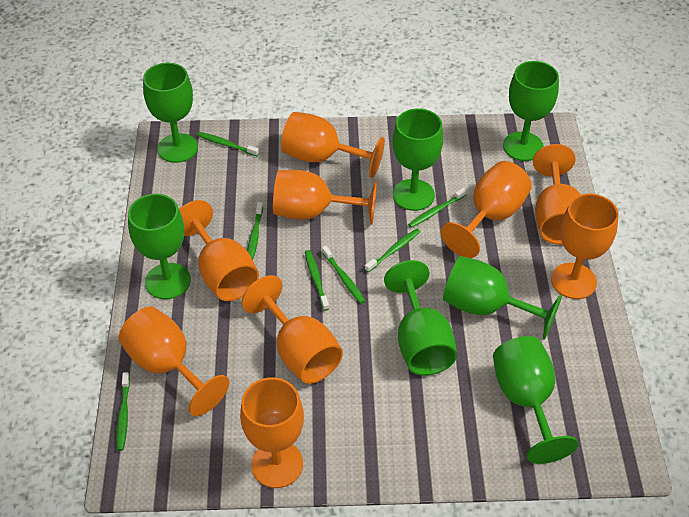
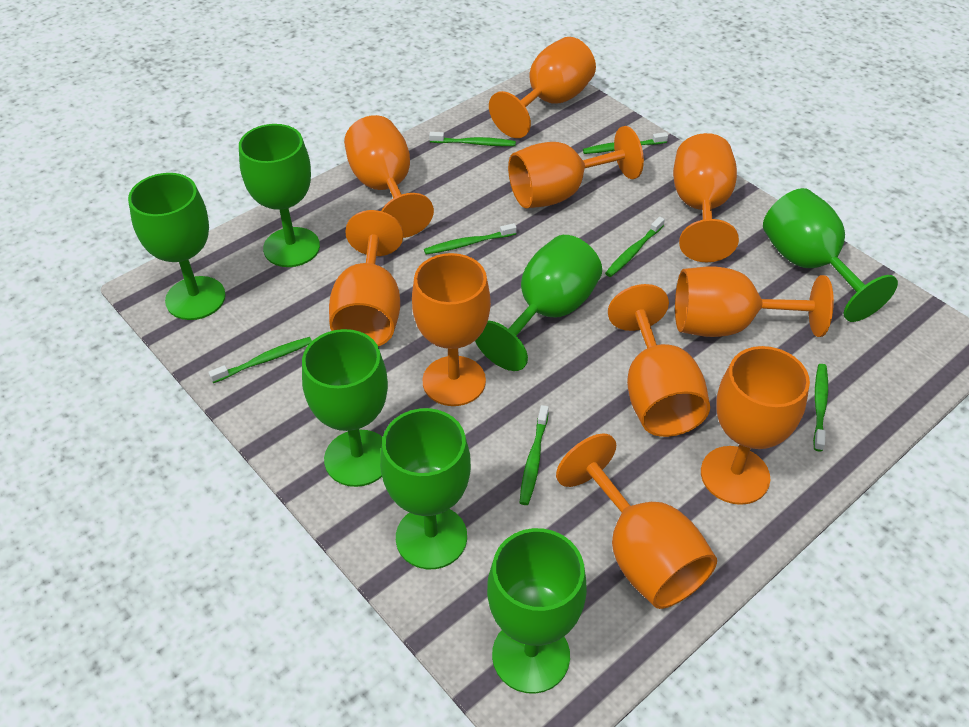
orange goblet: 9 -> 10

